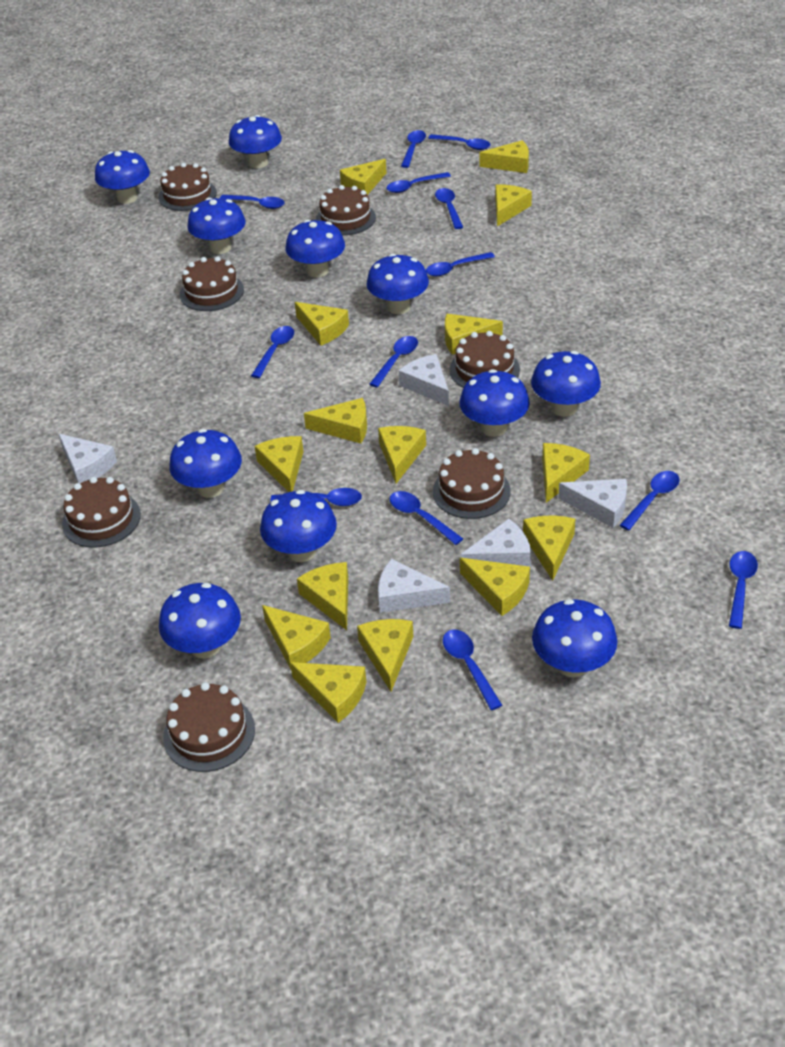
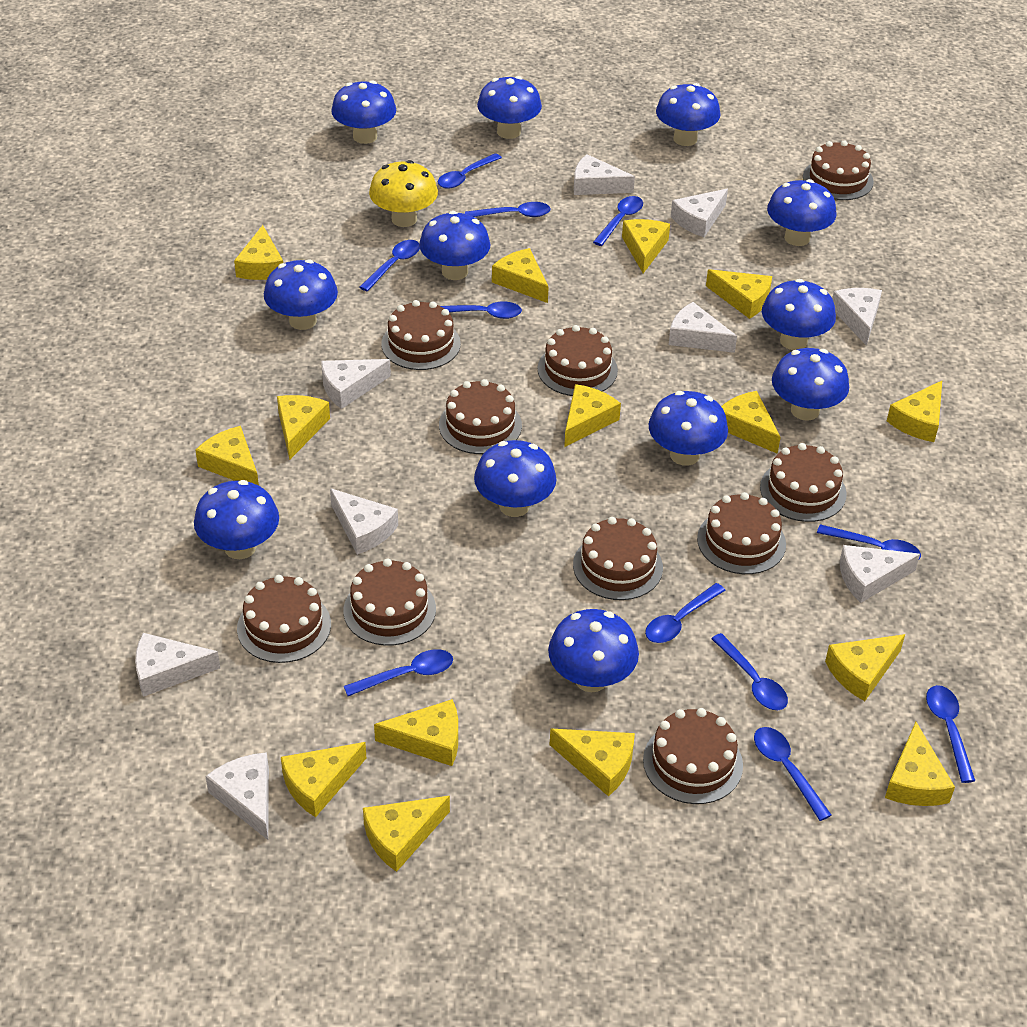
blue mushroom: 11 -> 12
blue spoon: 13 -> 11
brown cake: 7 -> 10
white cheese: 5 -> 9
yellow mushroom: 0 -> 1

